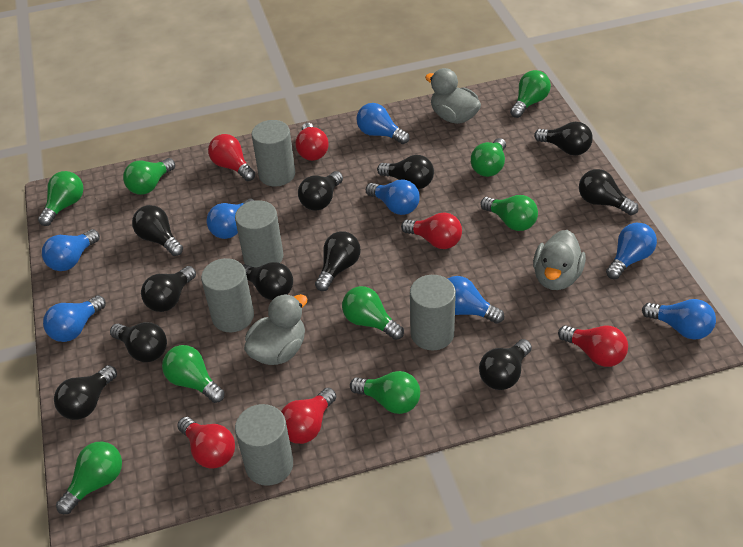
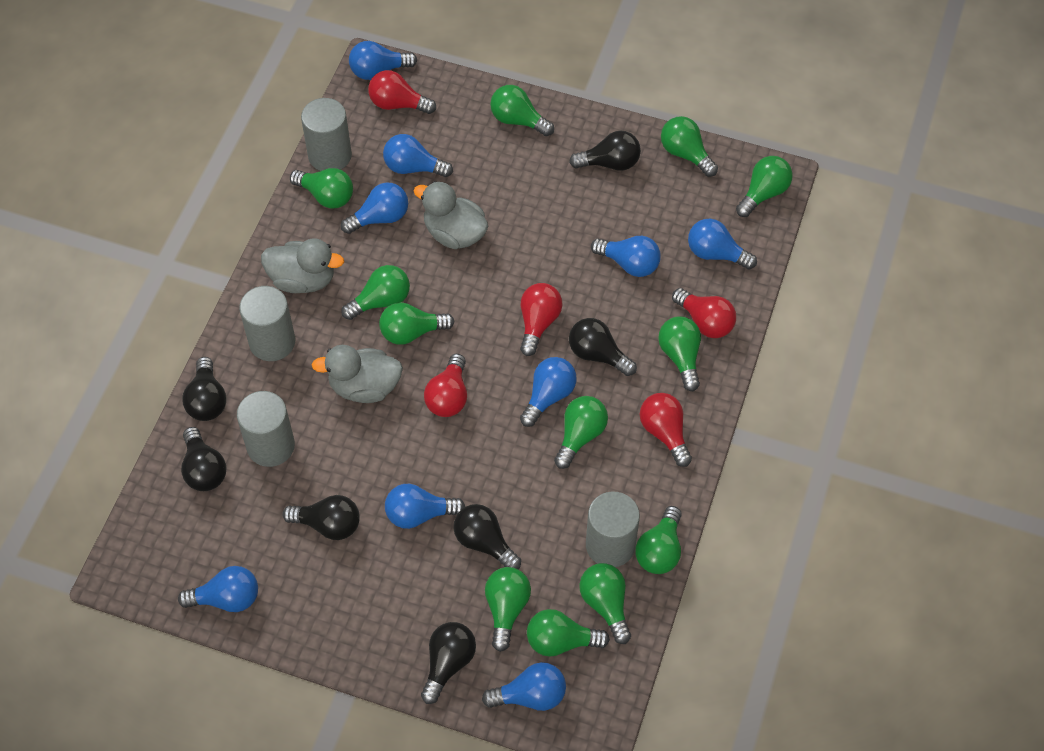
black light bulb: 11 -> 7
blue light bulb: 8 -> 9
green light bulb: 9 -> 12
grey cylinder: 5 -> 4
red light bulb: 6 -> 5

